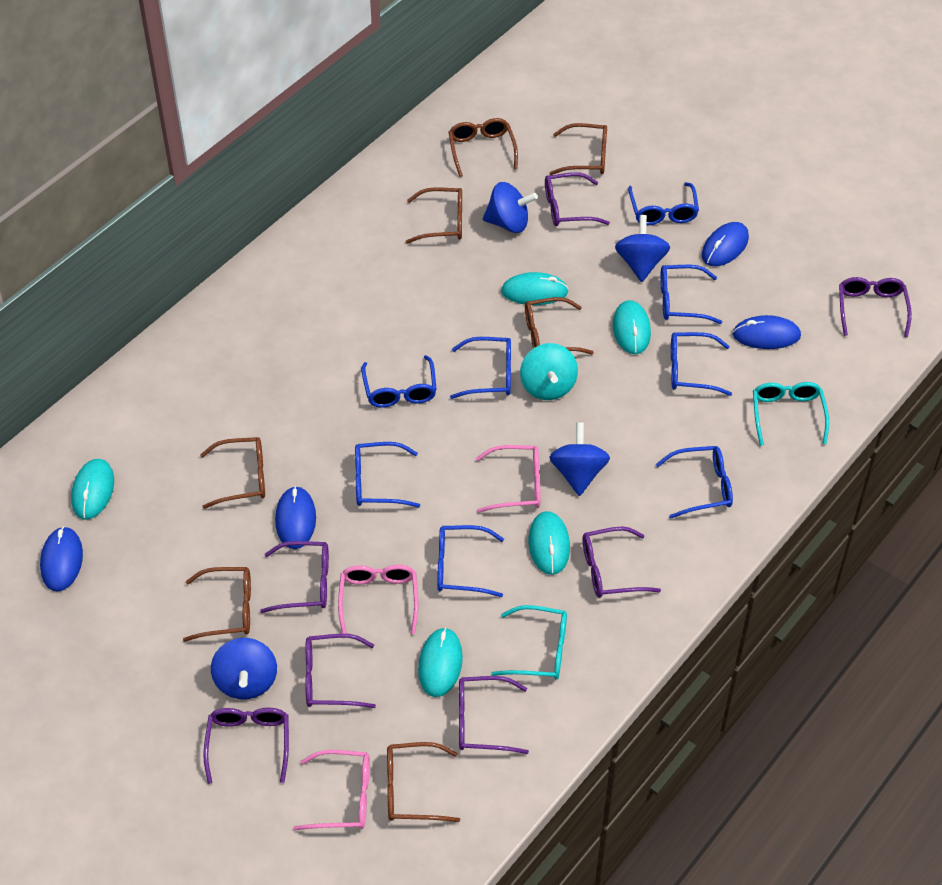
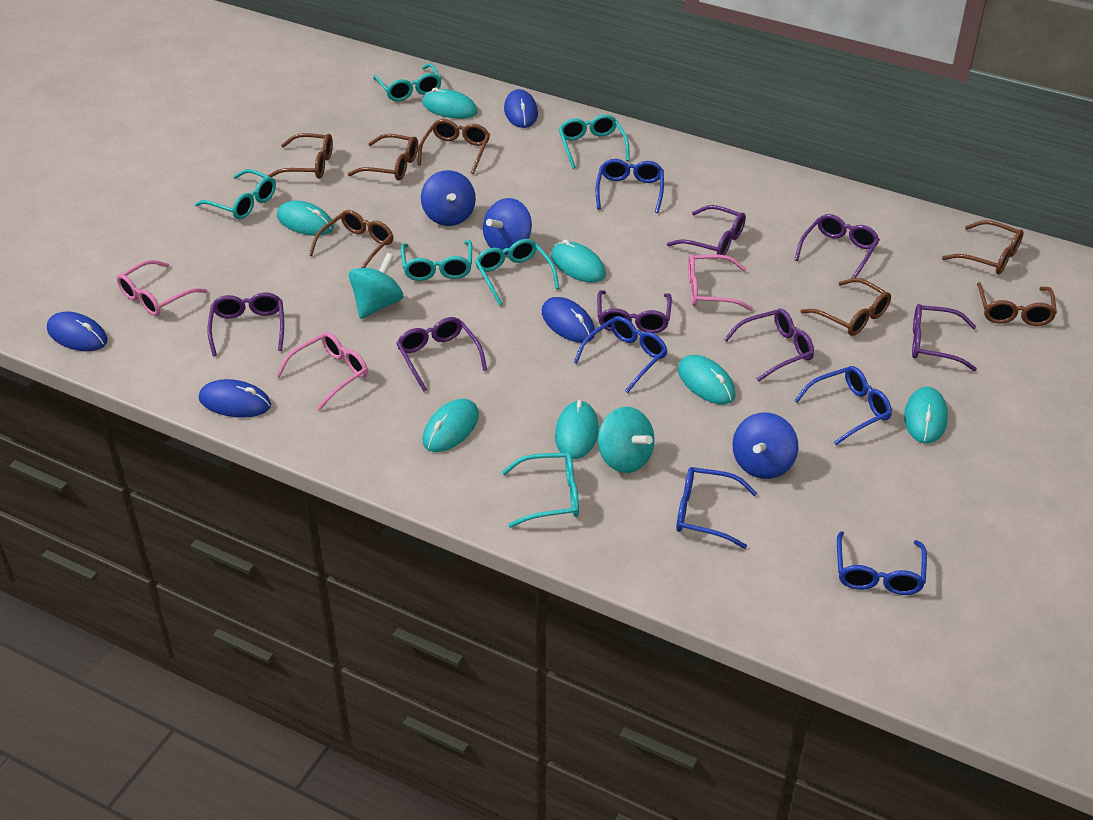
blue glasses: 8 -> 5
blue spinning top: 4 -> 3
turquoise glasses: 2 -> 6
turquoise mouse: 5 -> 7
turquoise spinning top: 1 -> 2

